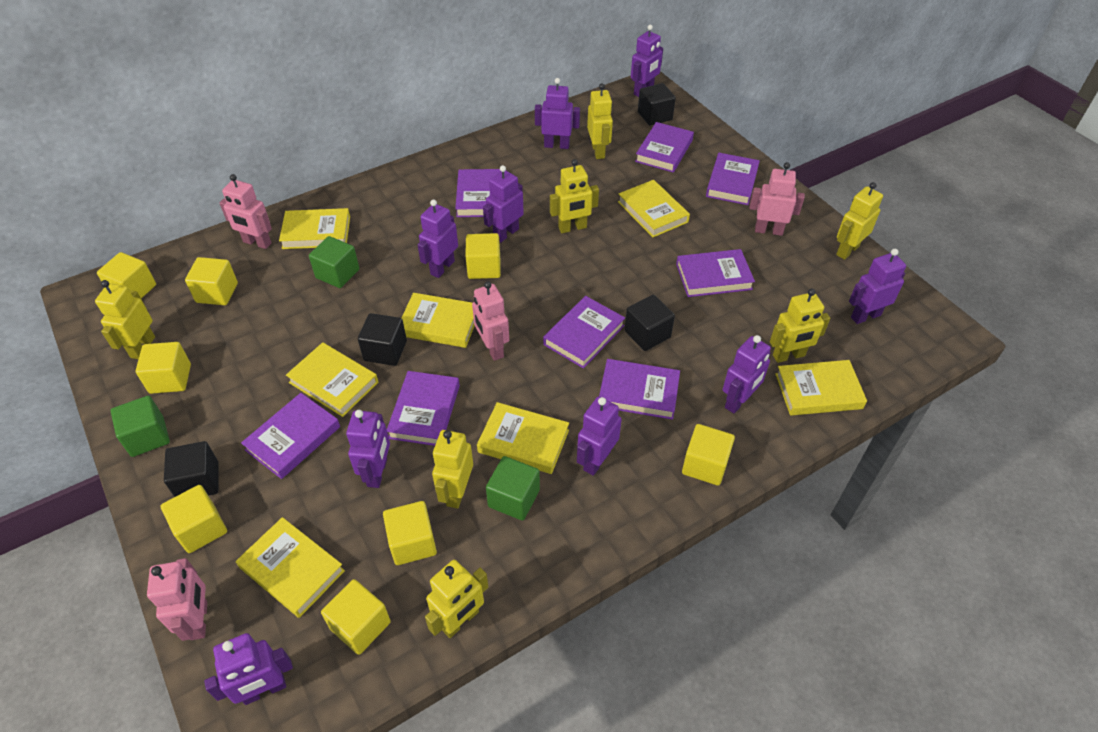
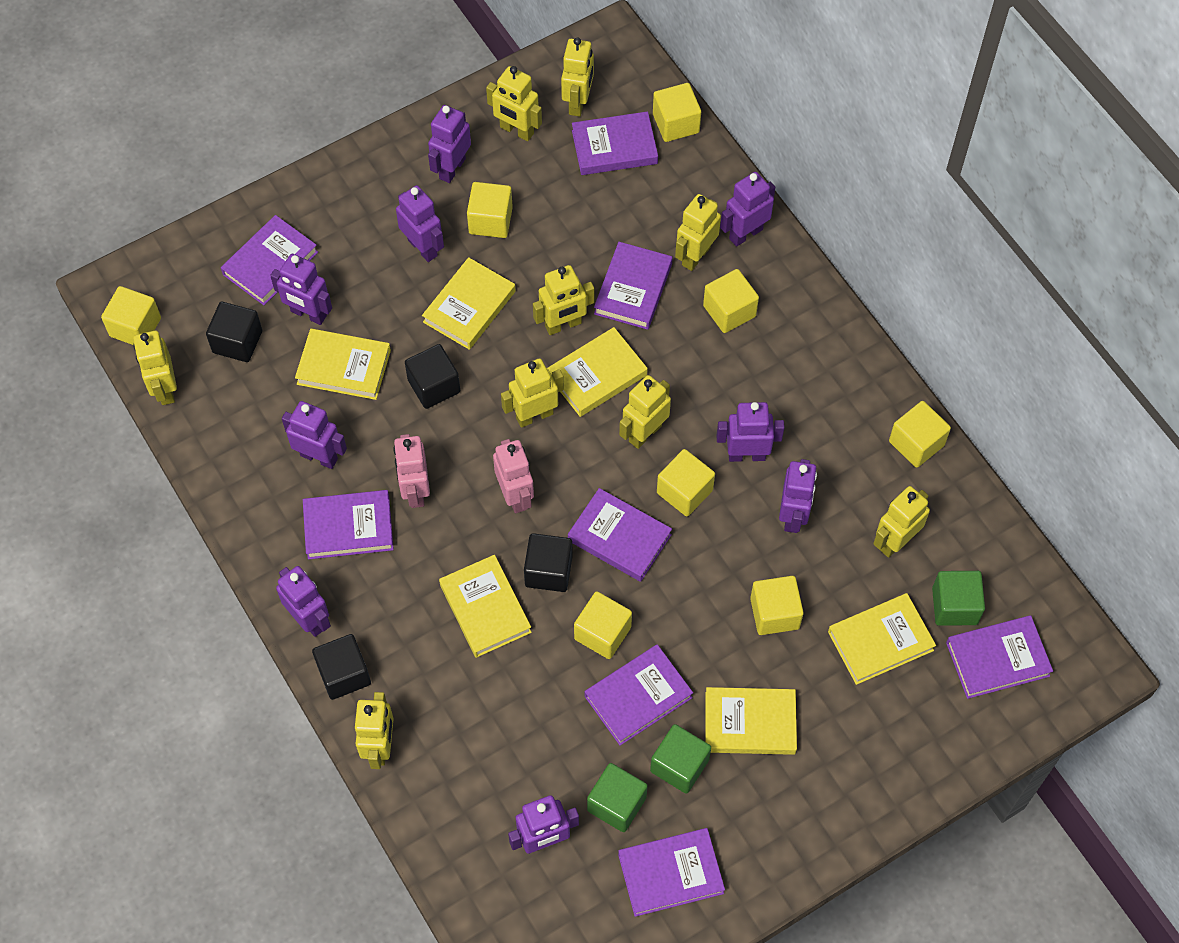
pink robot: 4 -> 2
yellow book: 7 -> 6
yellow robot: 7 -> 9

